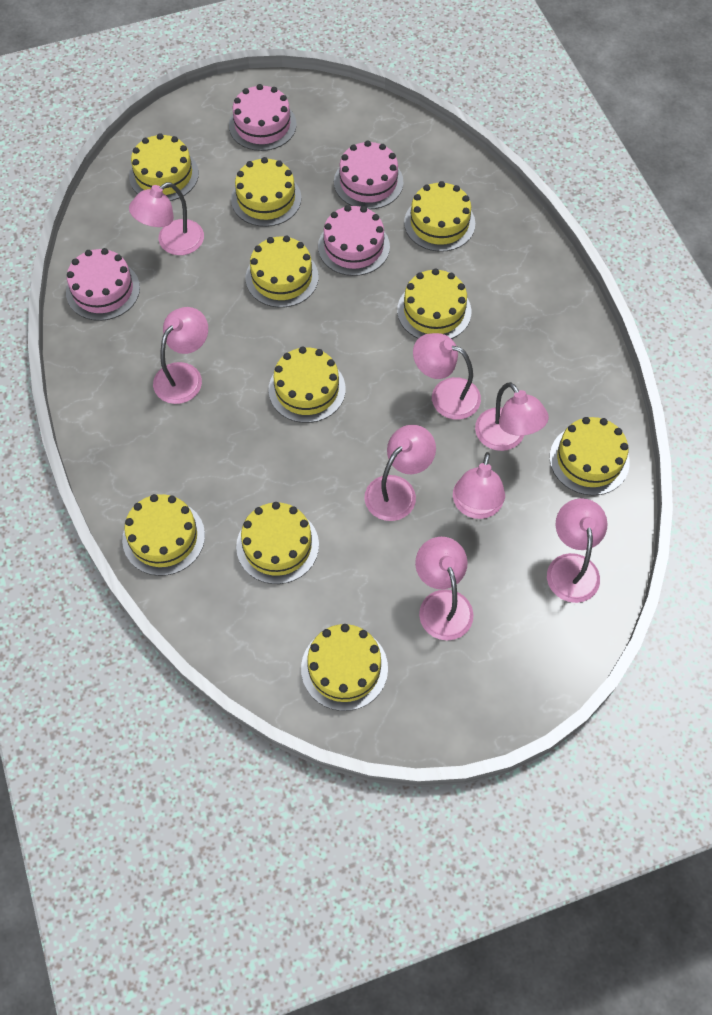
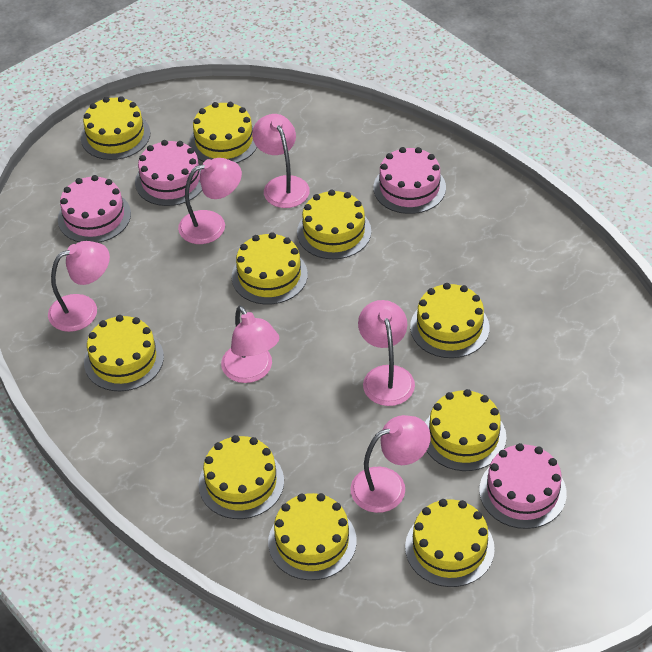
pink lamp: 8 -> 6

